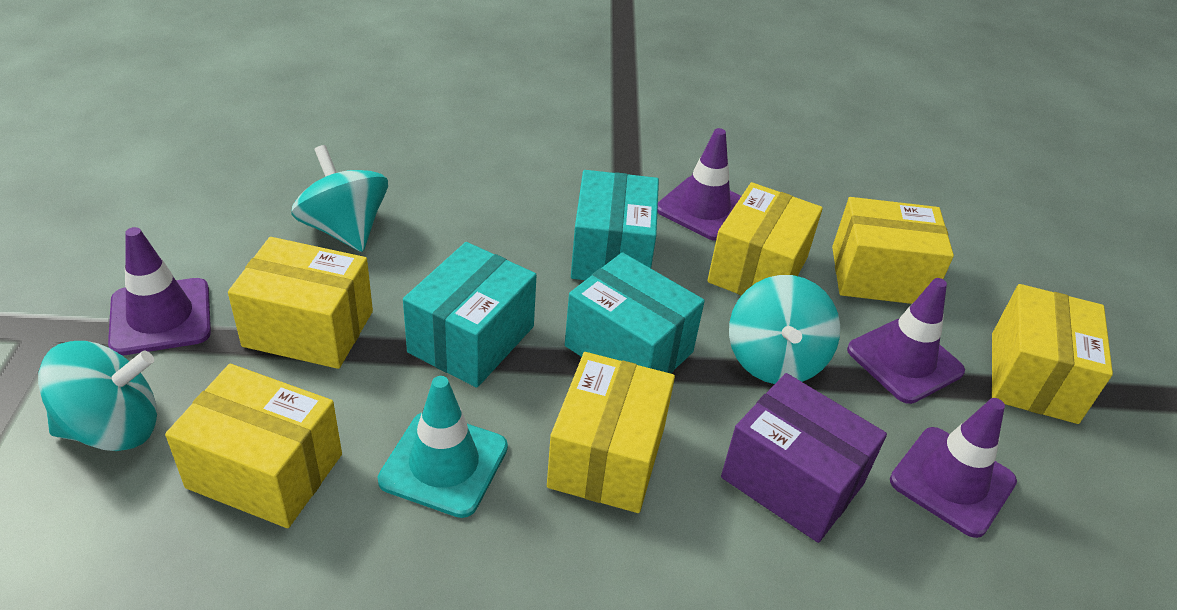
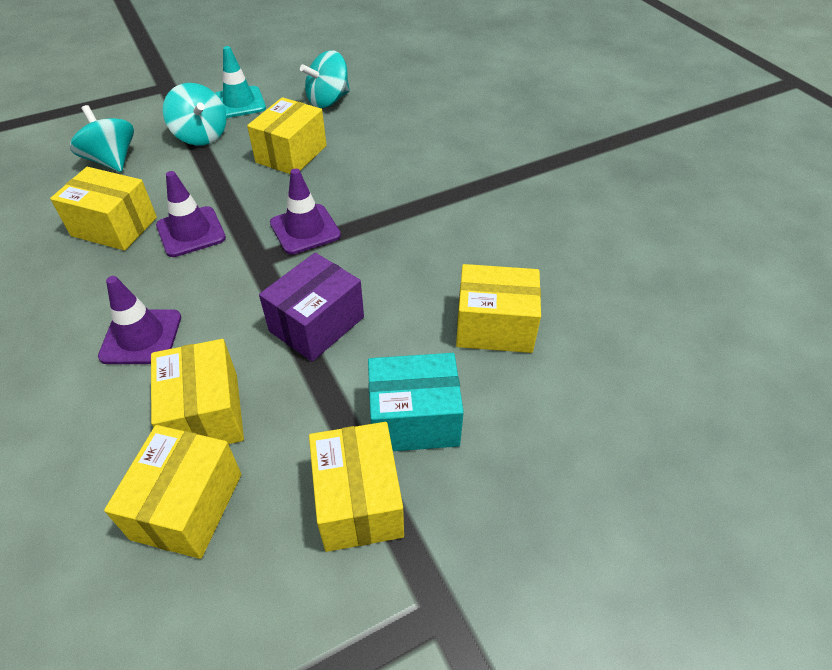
purple traffic cone: 4 -> 3
turquoise box: 3 -> 1

